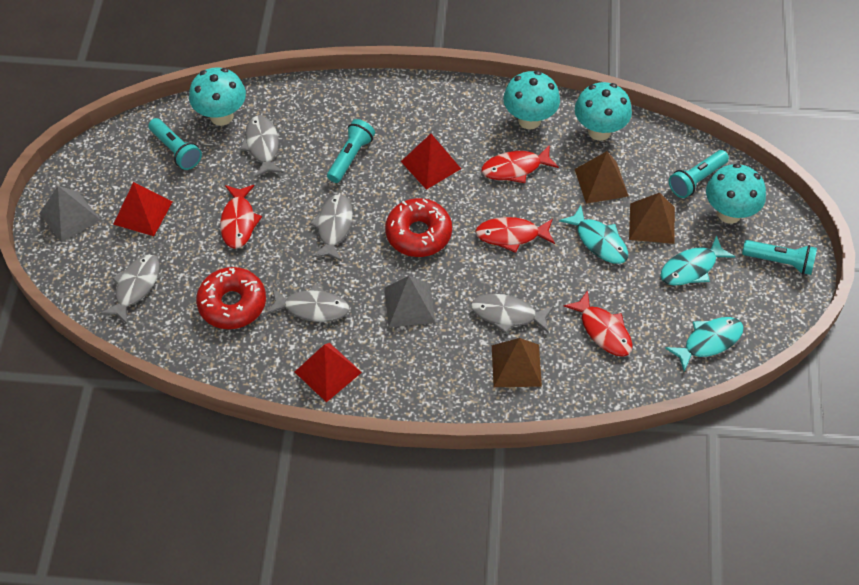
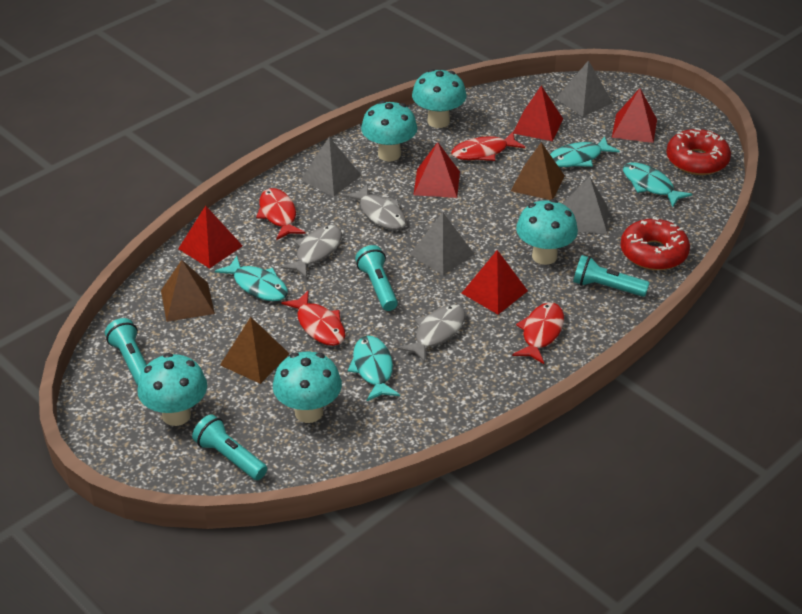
grey fish: 5 -> 3
grey pyramid: 2 -> 4
red pyramid: 3 -> 5
turquoise fish: 3 -> 4
turquoise mushroom: 4 -> 5

